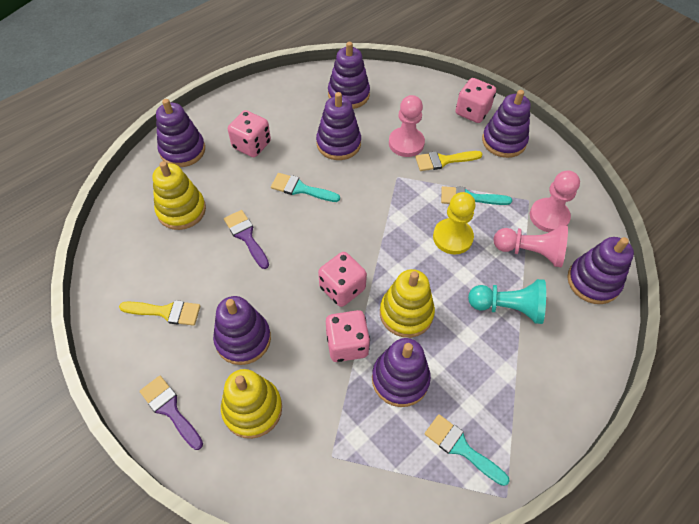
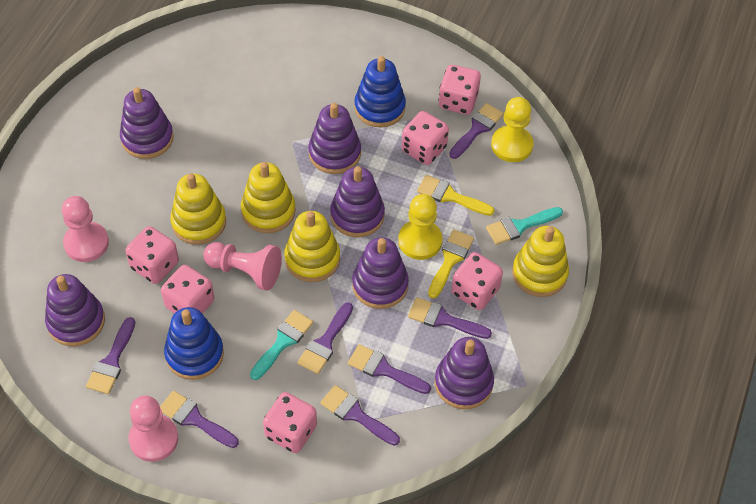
blue stacking toy: 0 -> 2
pink dice: 4 -> 6
purple brush: 2 -> 7
purple stacking toy: 7 -> 6
turquoise brush: 3 -> 2
turquoise pawn: 1 -> 0
yellow pawn: 1 -> 2
yellow stacking toy: 3 -> 4

